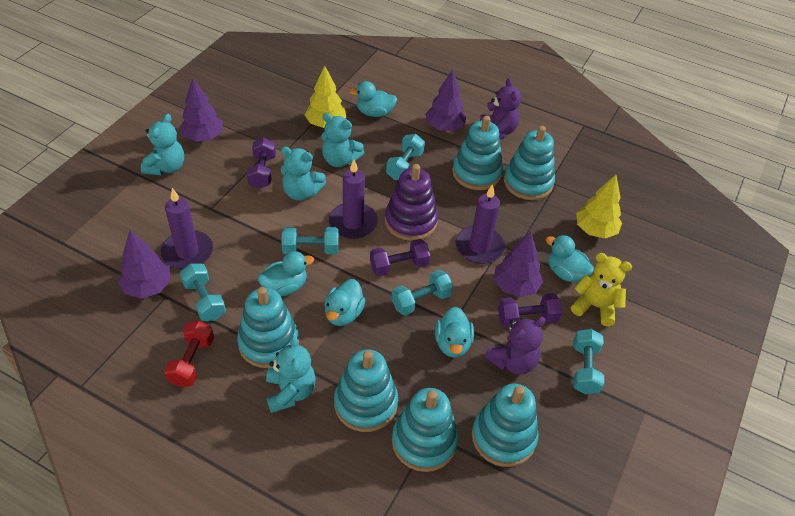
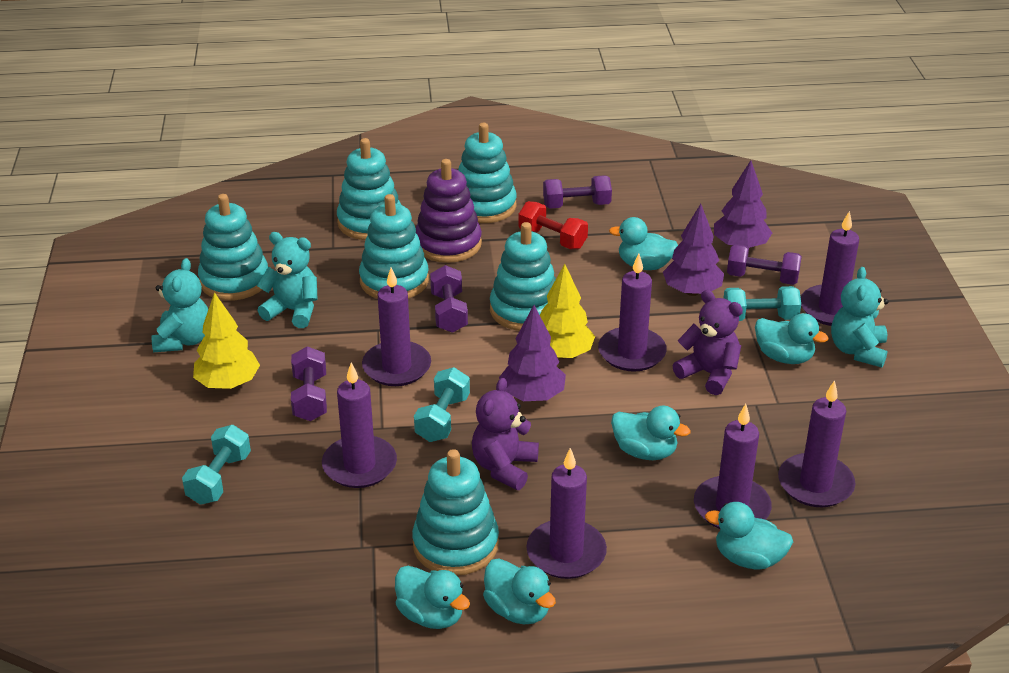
purple candle: 3 -> 7
purple dumbbell: 3 -> 4
purple tree: 4 -> 3
turquoise duck: 5 -> 6
turquoise dumbbell: 5 -> 3
turquoise teddy bear: 4 -> 3
yellow teddy bear: 1 -> 0

